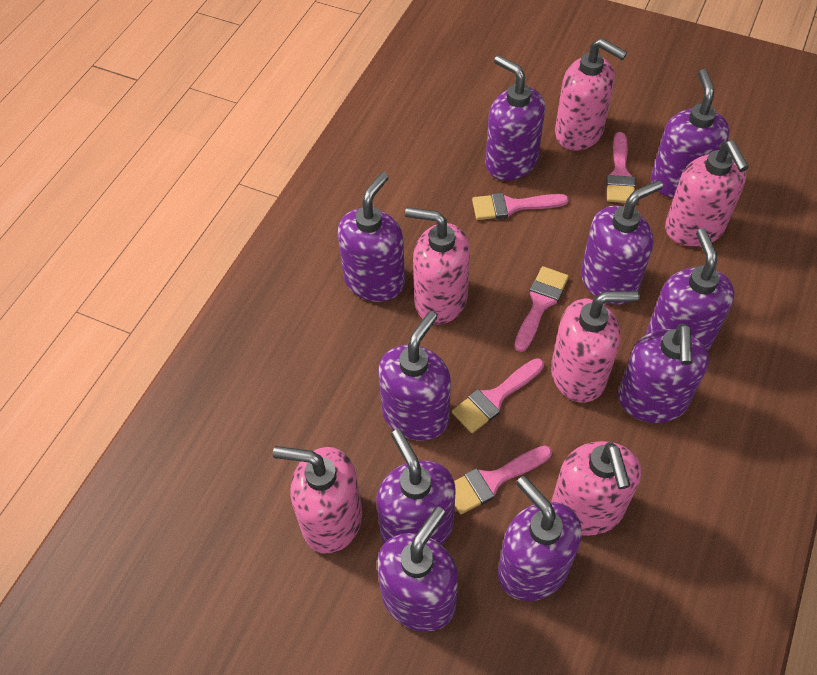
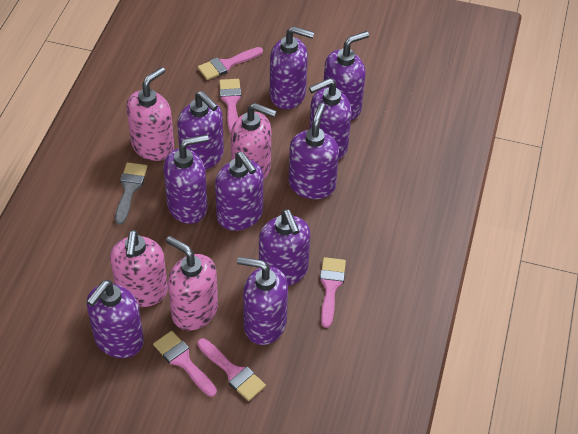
grey brush: 0 -> 1
pink soap dispenser: 6 -> 4

